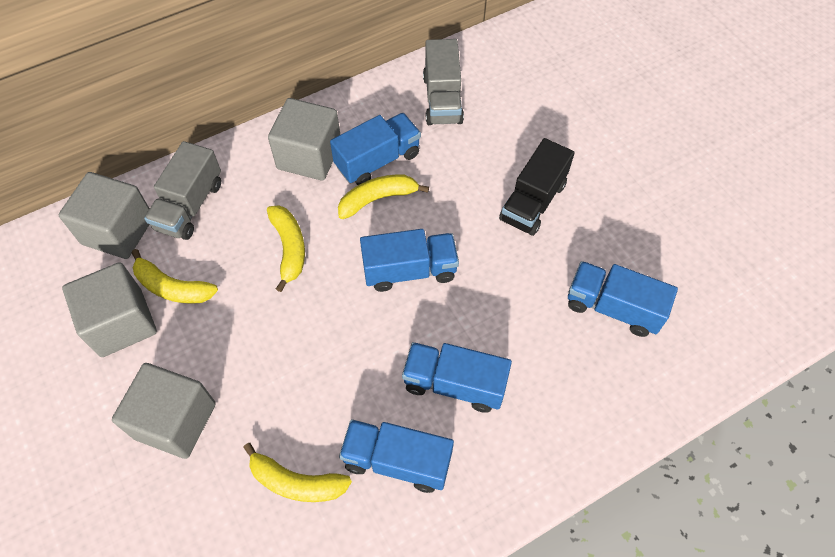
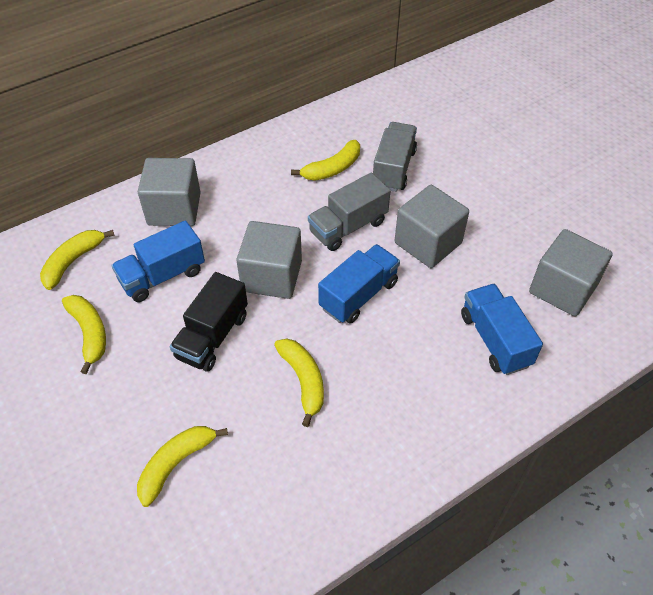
blue truck: 5 -> 3
yellow banana: 4 -> 5

